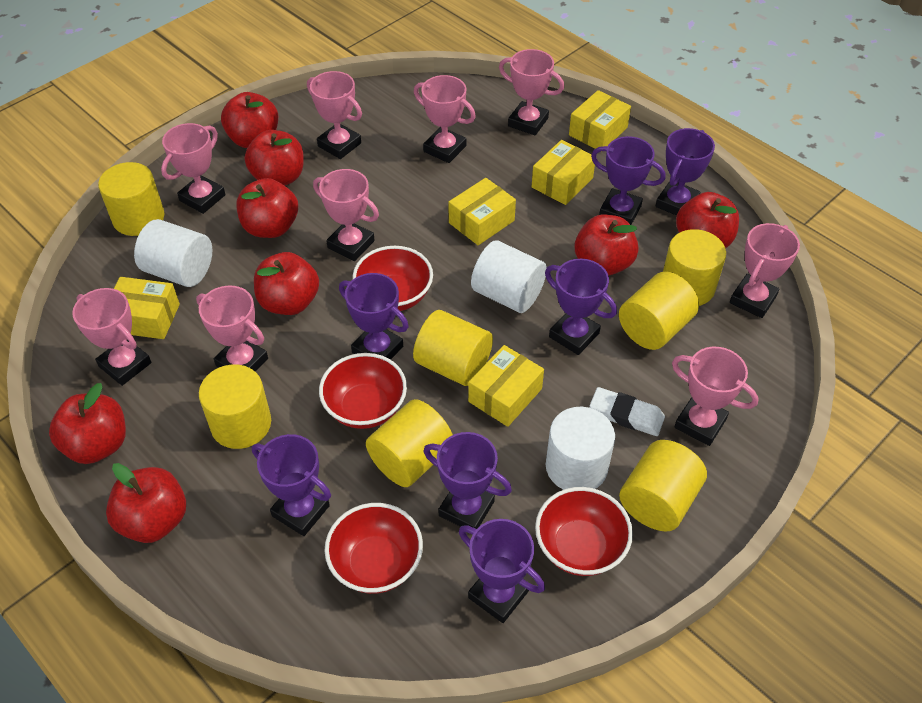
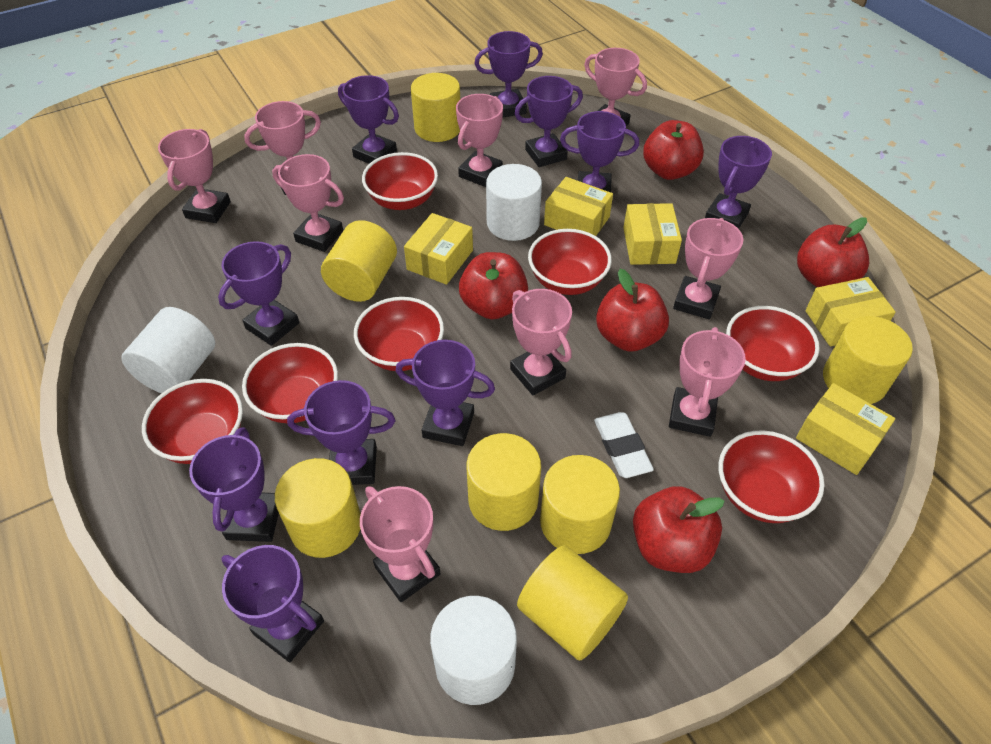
purple trophy: 7 -> 10
red apple: 8 -> 5
red bowl: 4 -> 7

